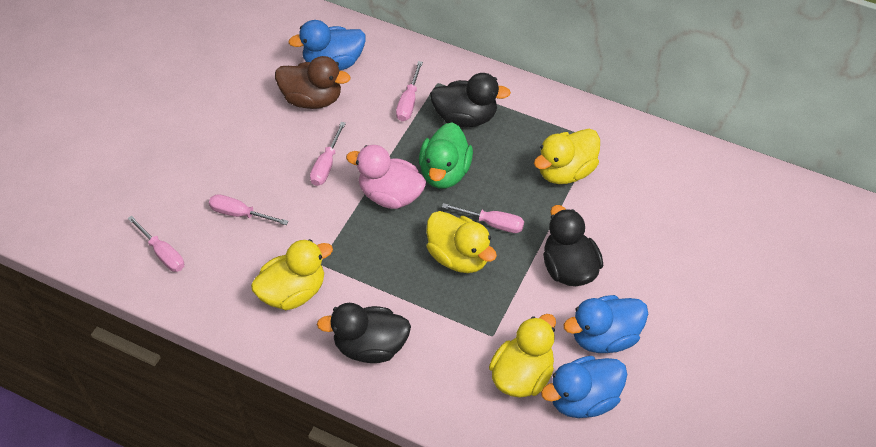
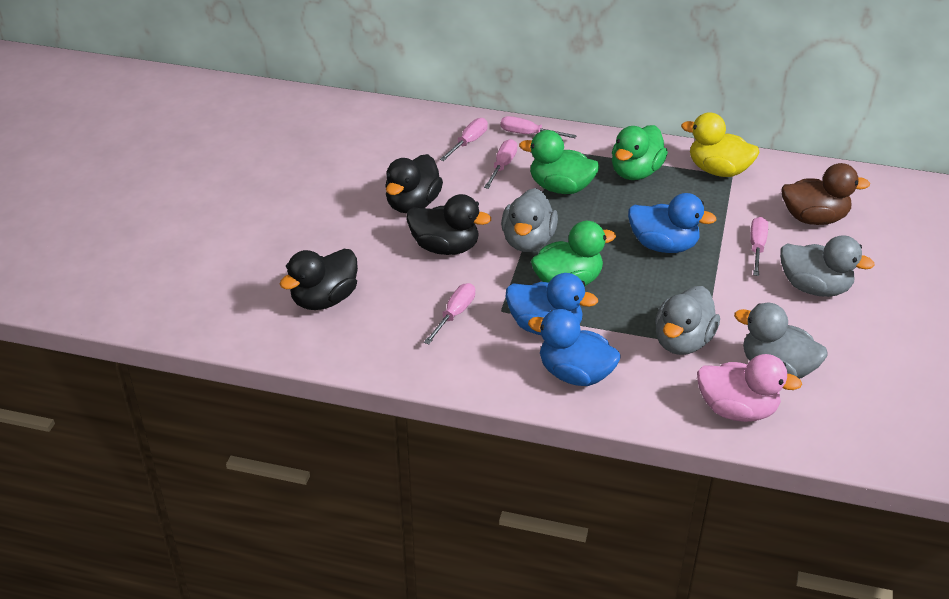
green duck: 1 -> 3
grey duck: 0 -> 4
yellow duck: 4 -> 1

